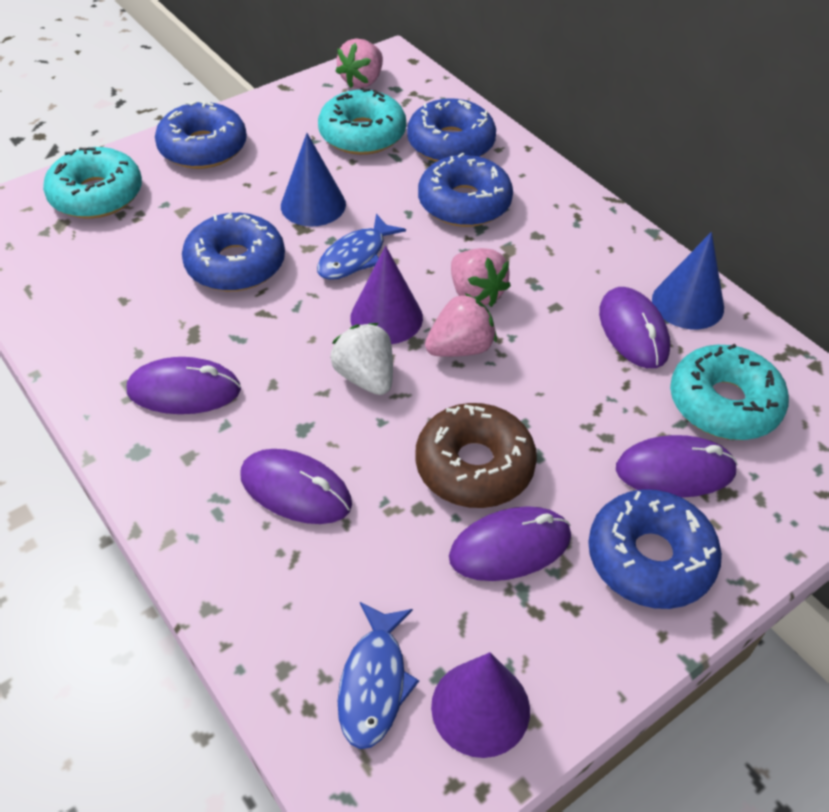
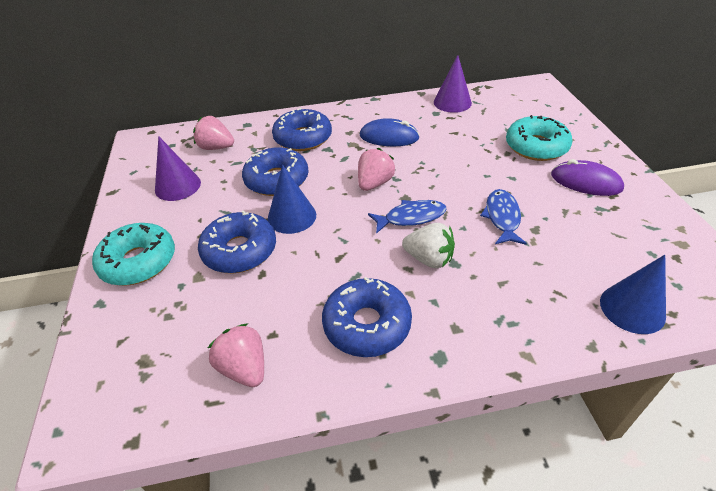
blue donut: 5 -> 4
blue mouse: 0 -> 1
brown donut: 1 -> 0
purple mouse: 5 -> 1
turquoise donut: 3 -> 2

